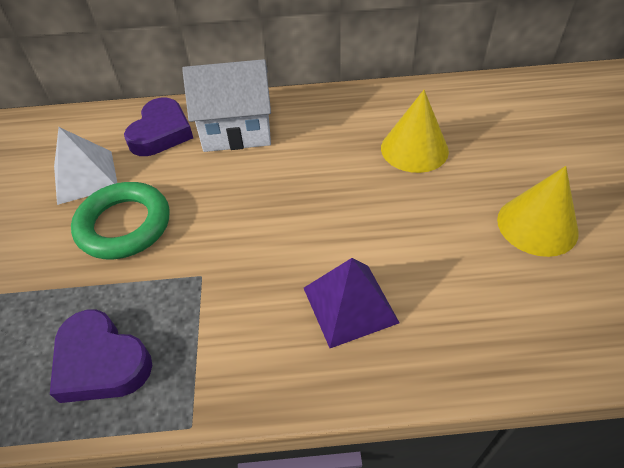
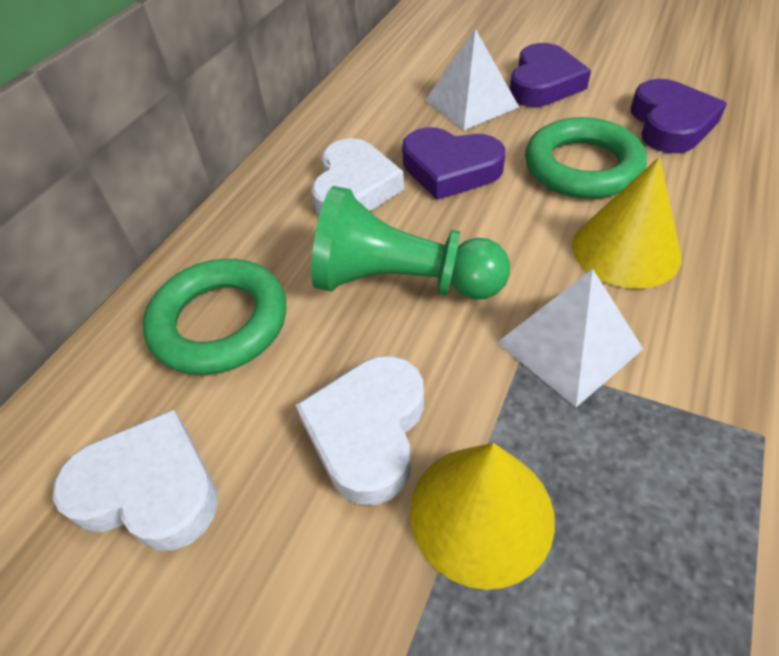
green pawn: 0 -> 1
green ring: 1 -> 2
purple heart: 2 -> 3
purple pyramid: 1 -> 0
white heart: 0 -> 3
white house: 1 -> 0
white pyramid: 1 -> 2

